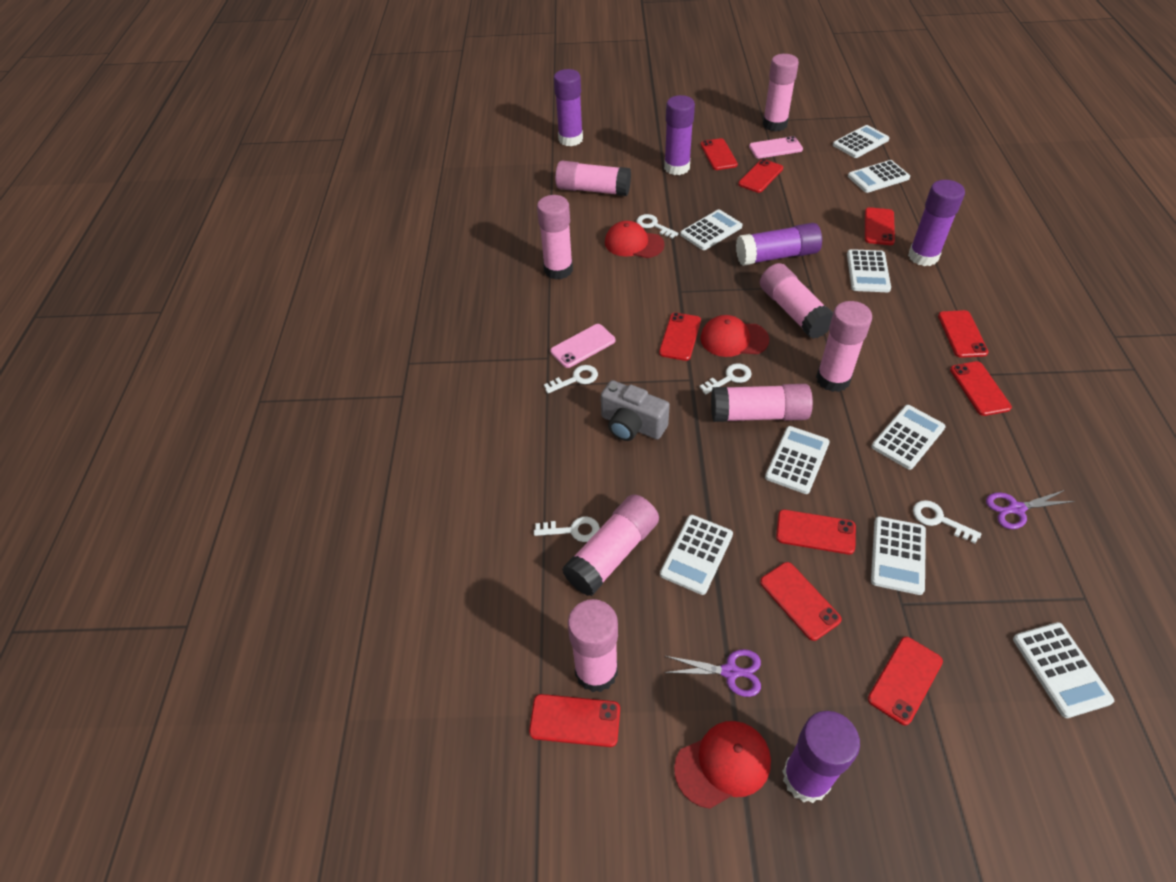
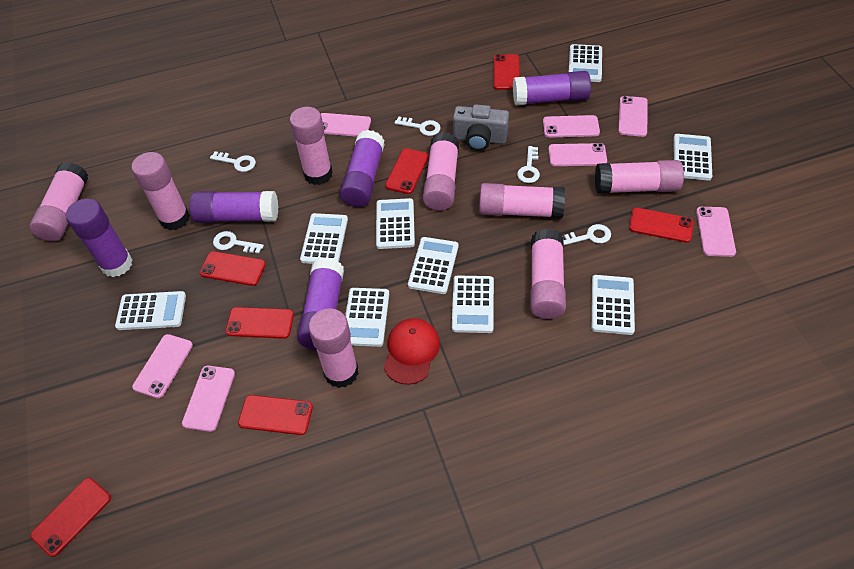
pink phone: 2 -> 7
purple scissors: 2 -> 0
red cap: 3 -> 1
red phone: 10 -> 7

